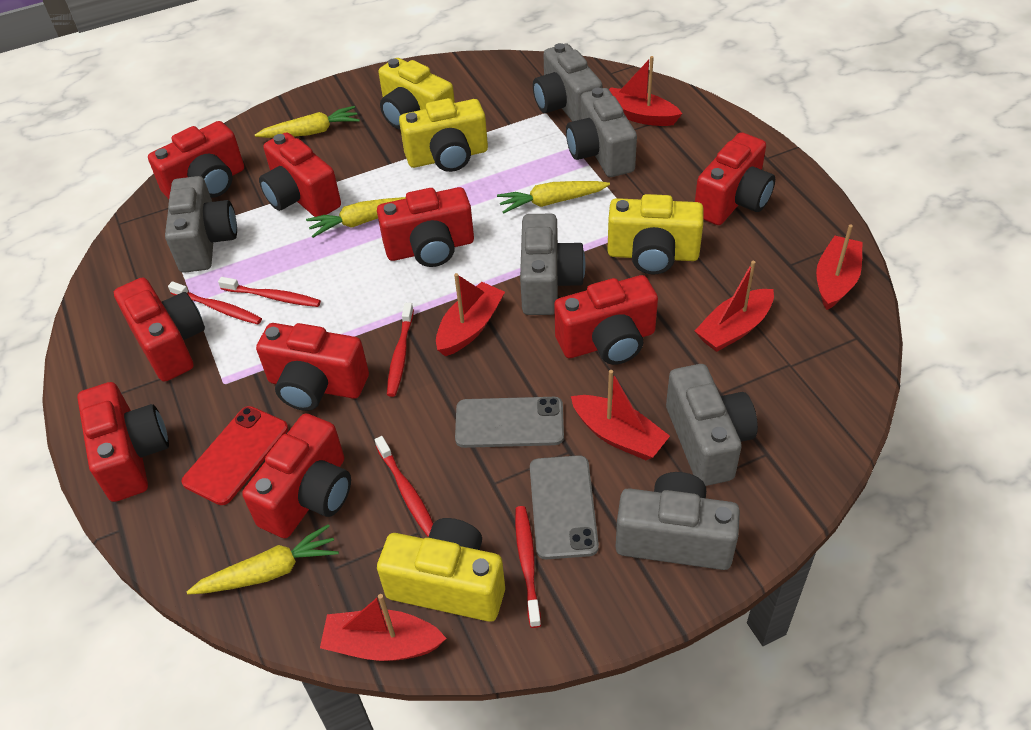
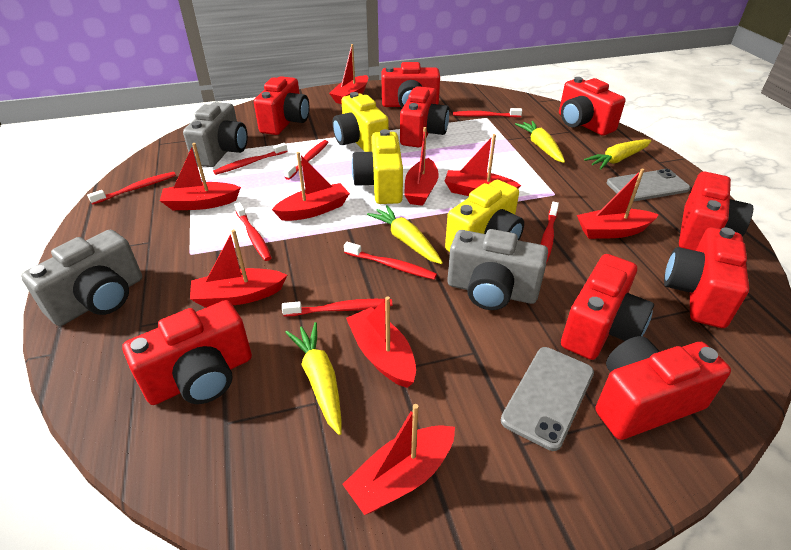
grey camera: 6 -> 3
red boat: 6 -> 9
red phone: 1 -> 0
red toothbrush: 5 -> 8
yellow camera: 4 -> 3

